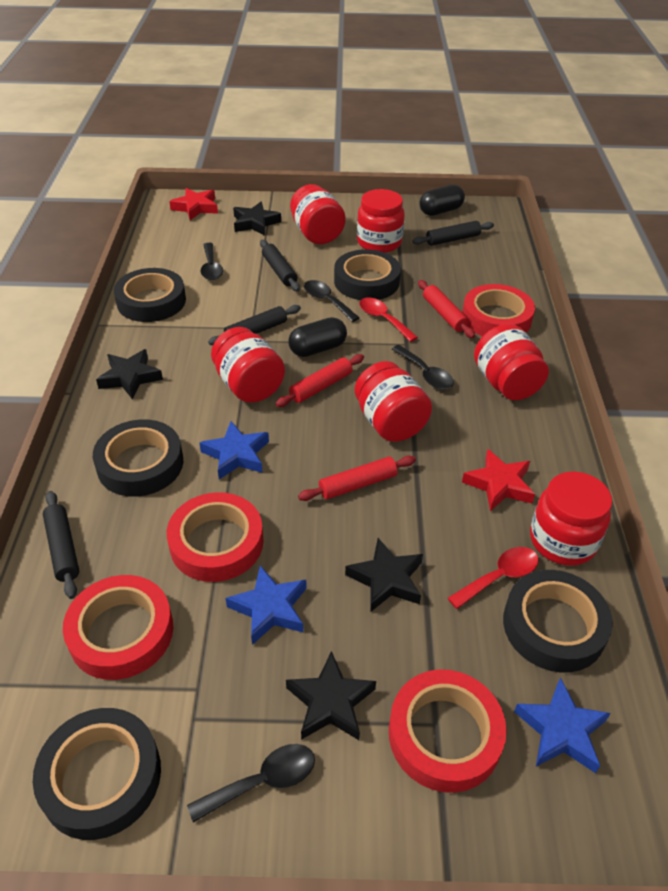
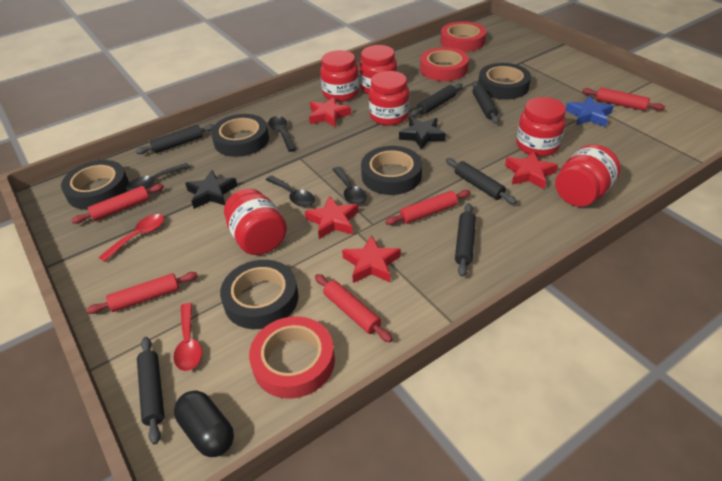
black capsule: 2 -> 1
black rolling pin: 4 -> 6
black star: 4 -> 2
blue star: 3 -> 1
red rolling pin: 3 -> 5
red star: 2 -> 4
red tape: 4 -> 3

